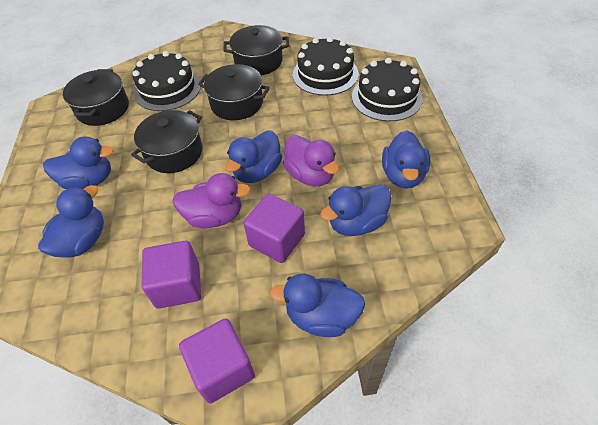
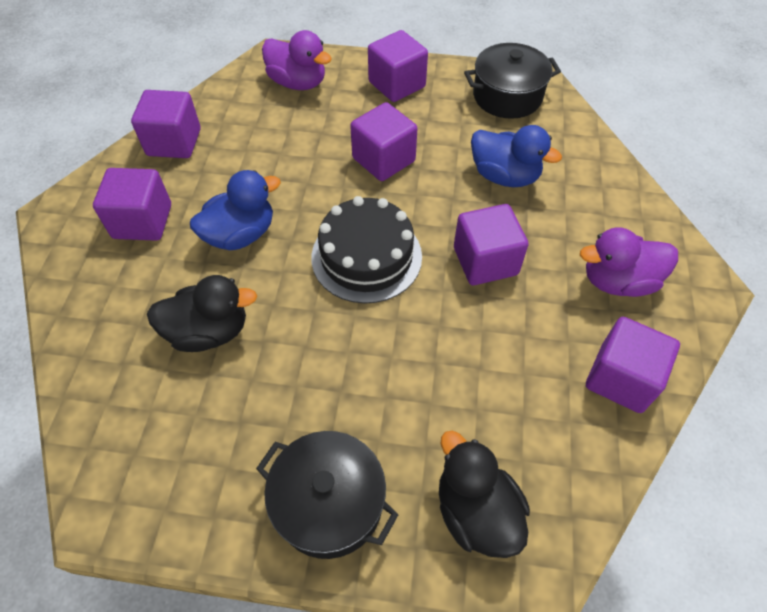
black cake: 3 -> 1
black duck: 0 -> 2
black pot: 4 -> 2
blue duck: 6 -> 2
purple cube: 3 -> 6

